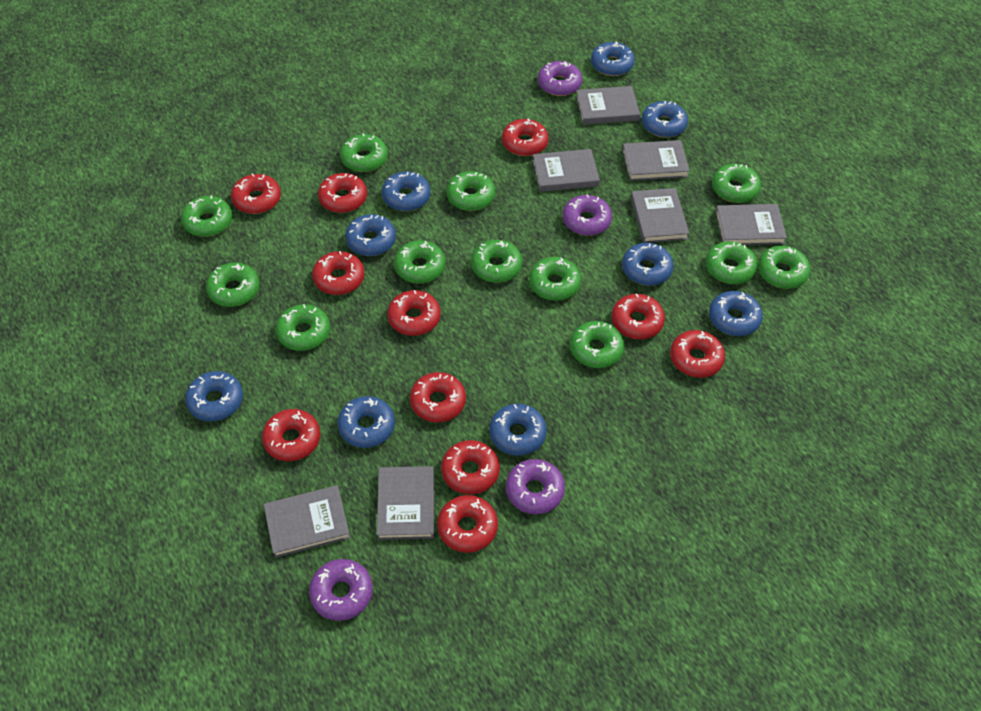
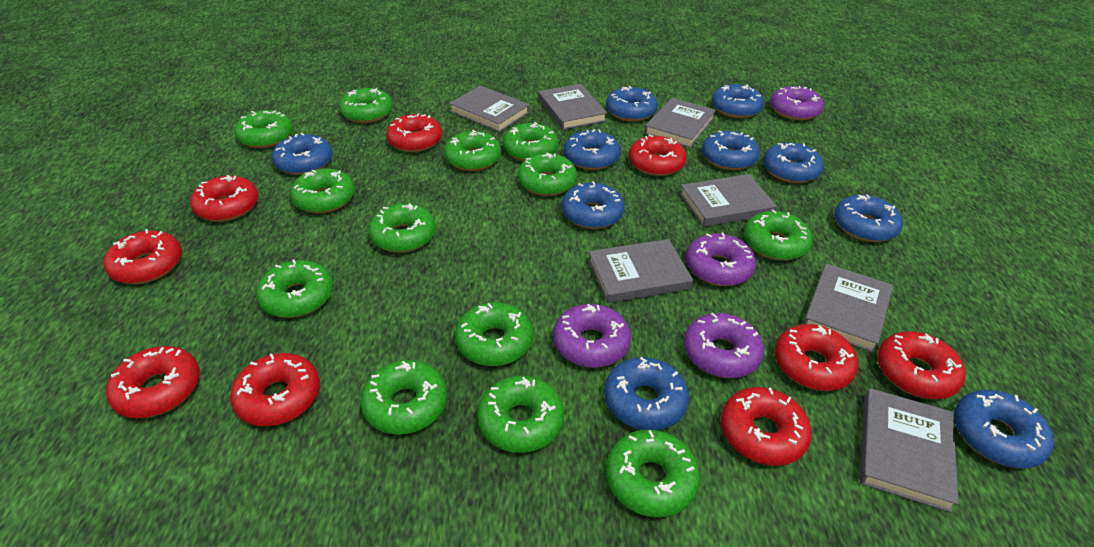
blue donut: 9 -> 10
green donut: 12 -> 13
red donut: 11 -> 9

